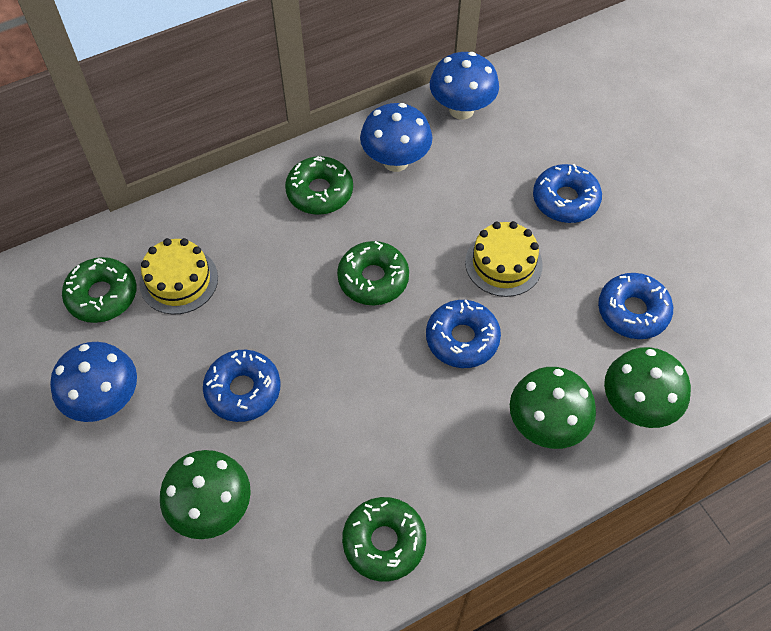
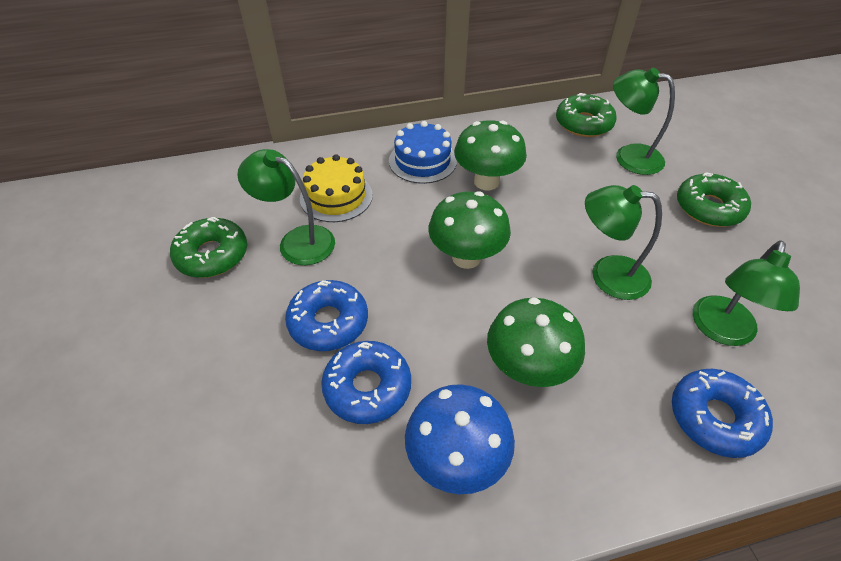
blue cake: 0 -> 1
blue donut: 4 -> 3
blue mushroom: 3 -> 1
green donut: 4 -> 3
green lamp: 0 -> 4
yellow cake: 2 -> 1

